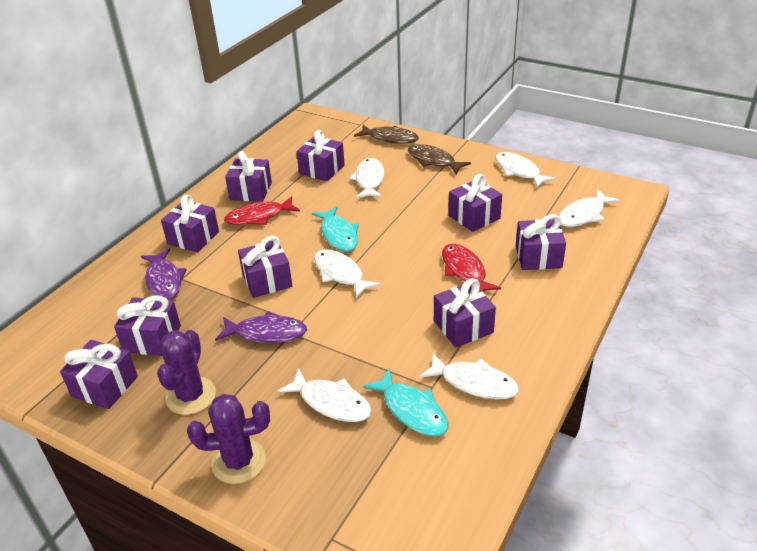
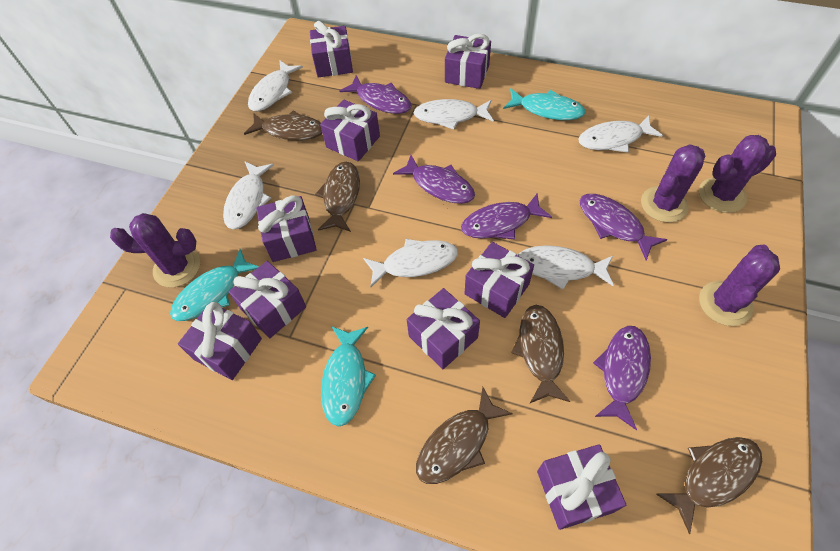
brown fish: 2 -> 5
purple cactus: 2 -> 4
purple fish: 2 -> 5
red fish: 2 -> 0
turquoise fish: 2 -> 3

